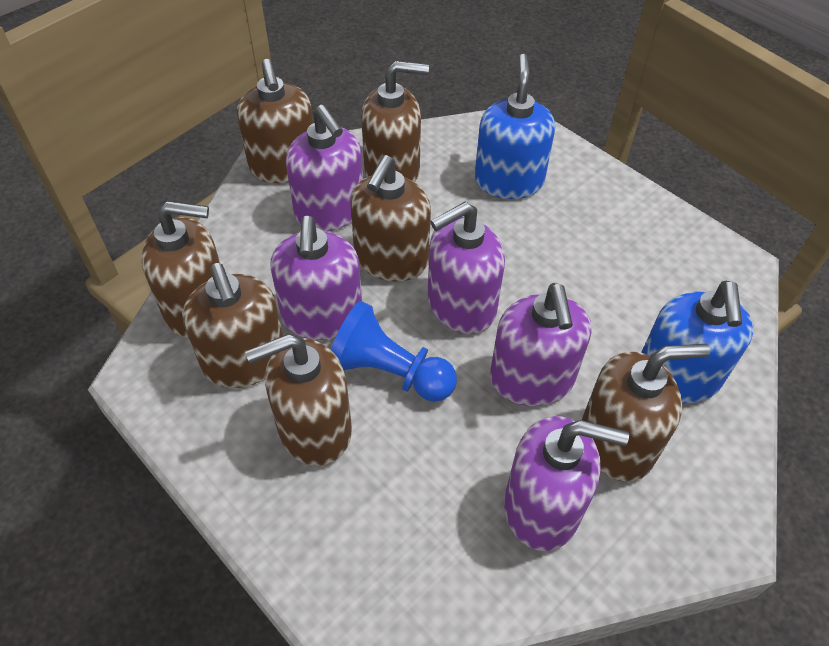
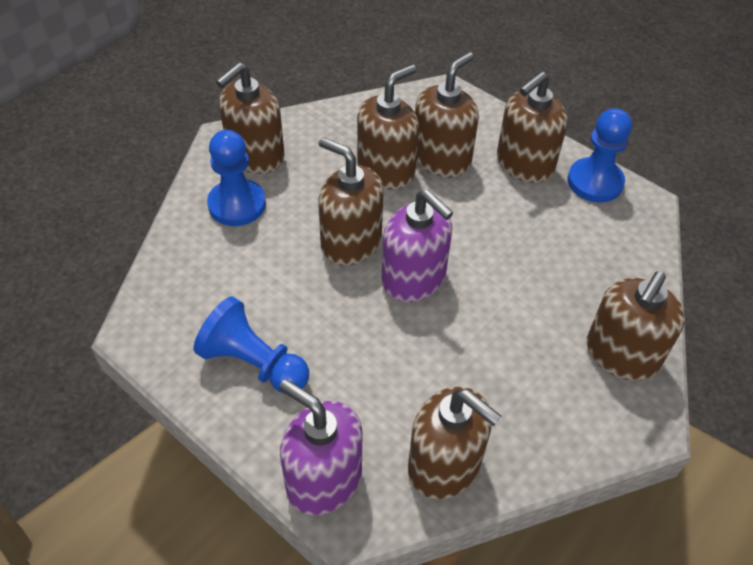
blue pawn: 1 -> 3
blue soap dispenser: 2 -> 0
purple soap dispenser: 5 -> 2

